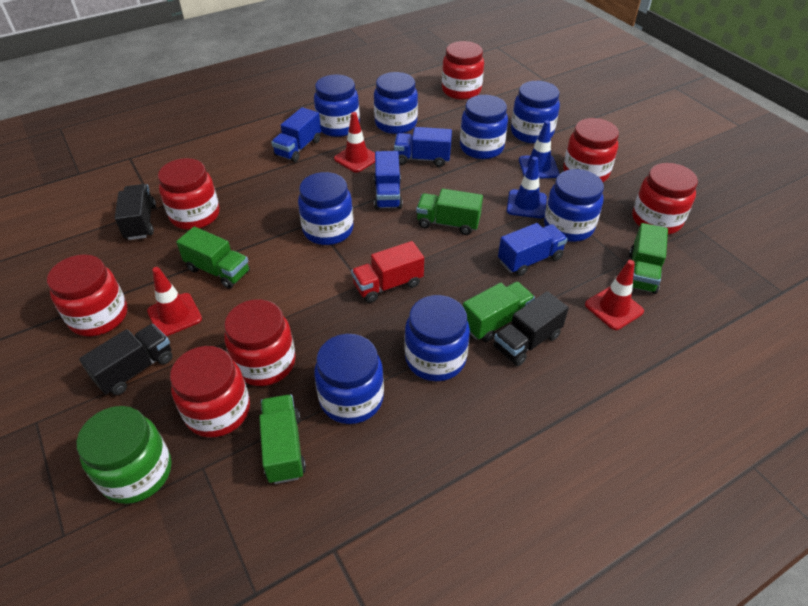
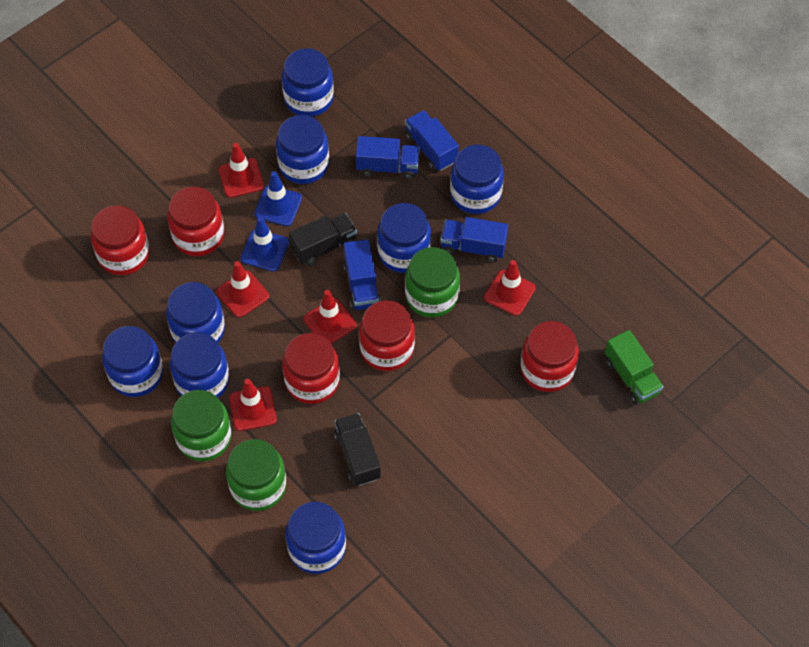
black truck: 3 -> 2
green jar: 1 -> 3
green truck: 5 -> 1
red jar: 7 -> 5
red traffic cone: 3 -> 5
red truck: 1 -> 0

